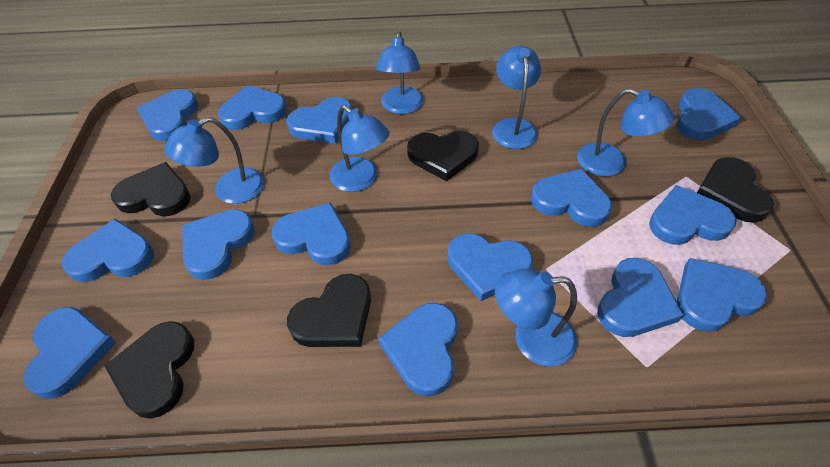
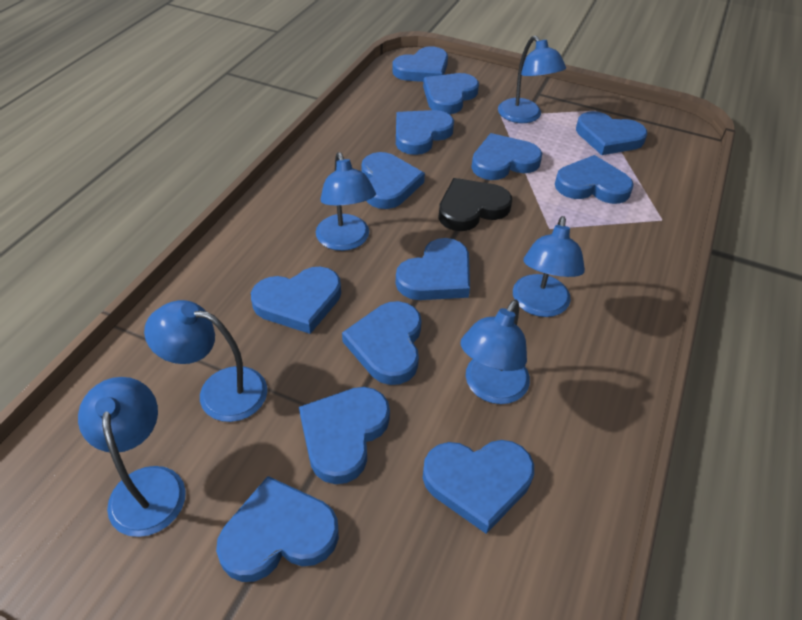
black heart: 5 -> 1
blue heart: 14 -> 13

